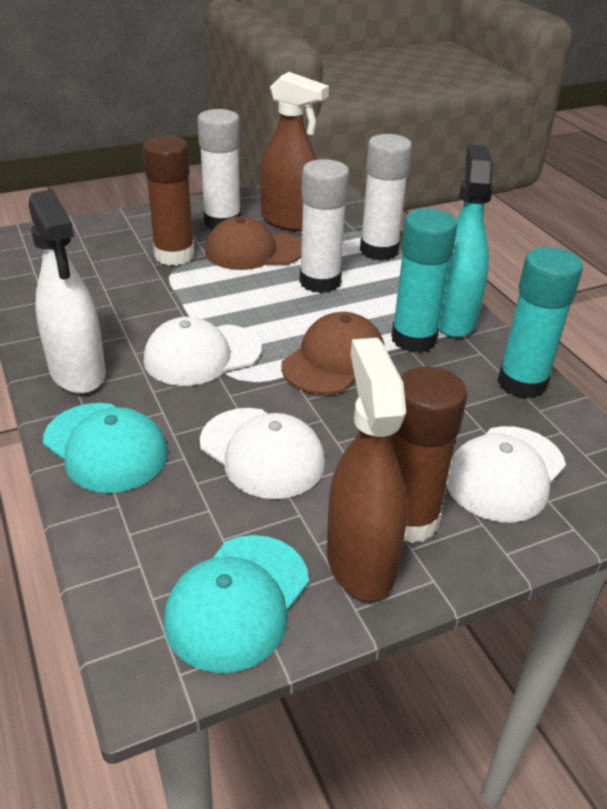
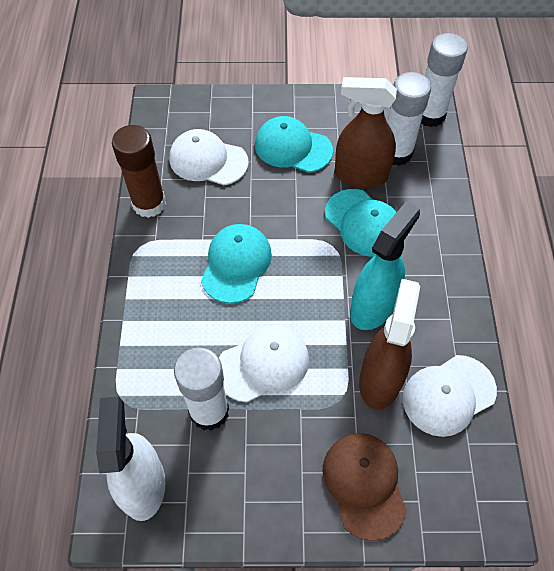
brown cap: 2 -> 1
brown glue stick: 2 -> 1
turquoise cap: 2 -> 3
turquoise glue stick: 2 -> 0

